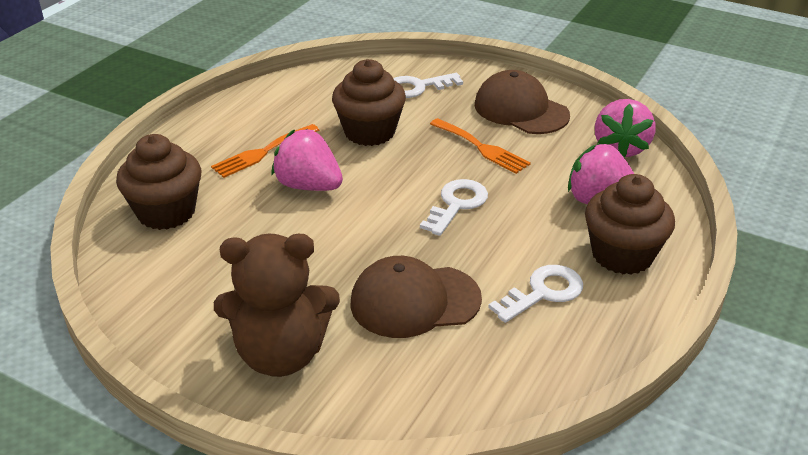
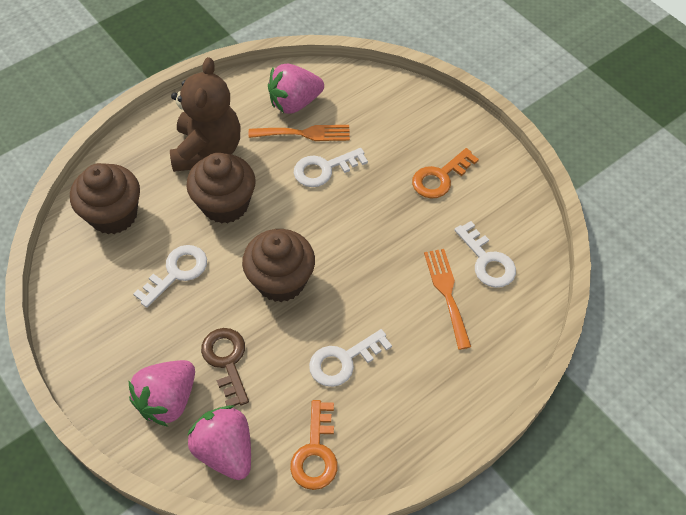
brown cap: 2 -> 0
brown key: 0 -> 1
orange key: 0 -> 2
white key: 3 -> 4

